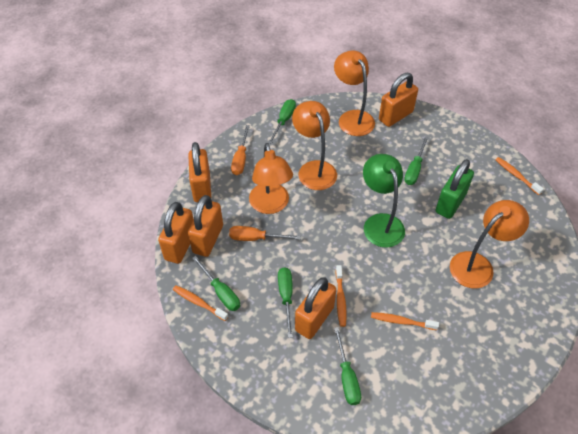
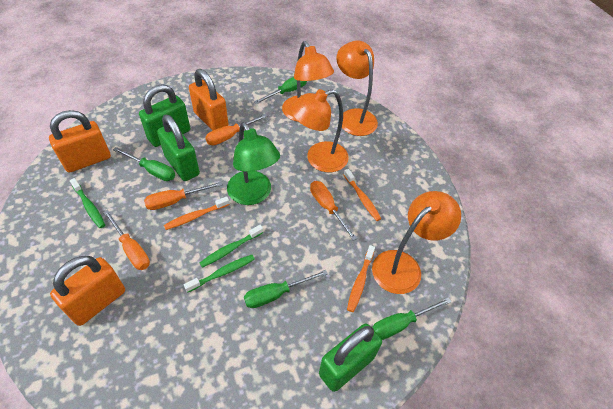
green padlock: 1 -> 3
green screwdriver: 5 -> 4
green toothbrush: 0 -> 3
orange padlock: 5 -> 3
orange screwdriver: 2 -> 4
orange toothbrush: 4 -> 3

